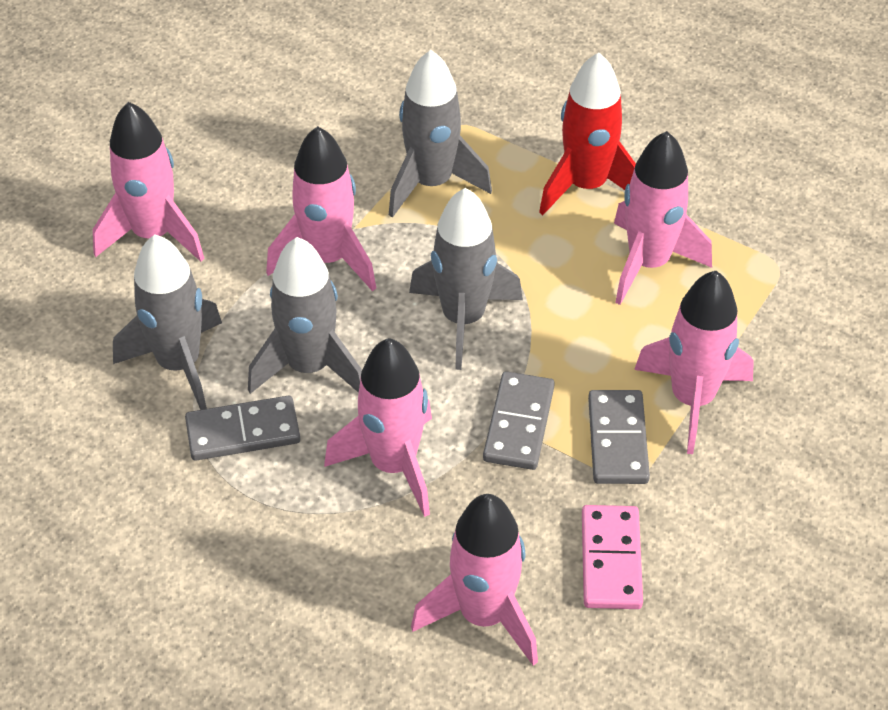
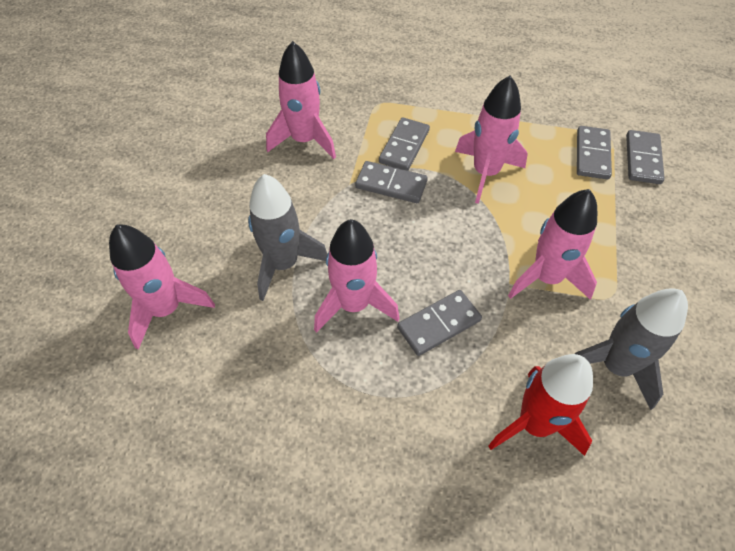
grey domino: 3 -> 5
grey rocket: 4 -> 2
pink domino: 1 -> 0
pink rocket: 6 -> 5

